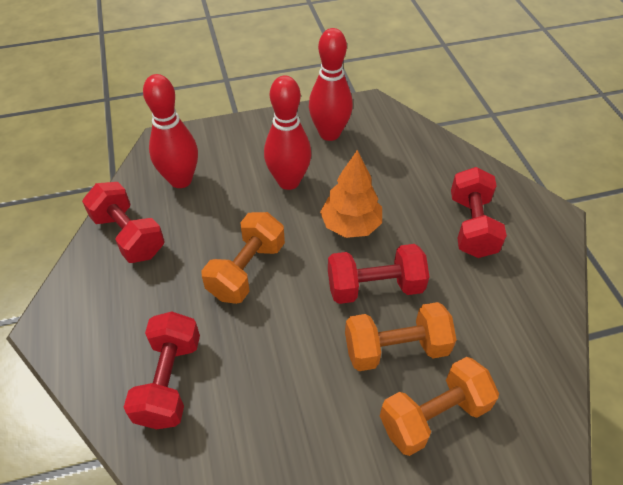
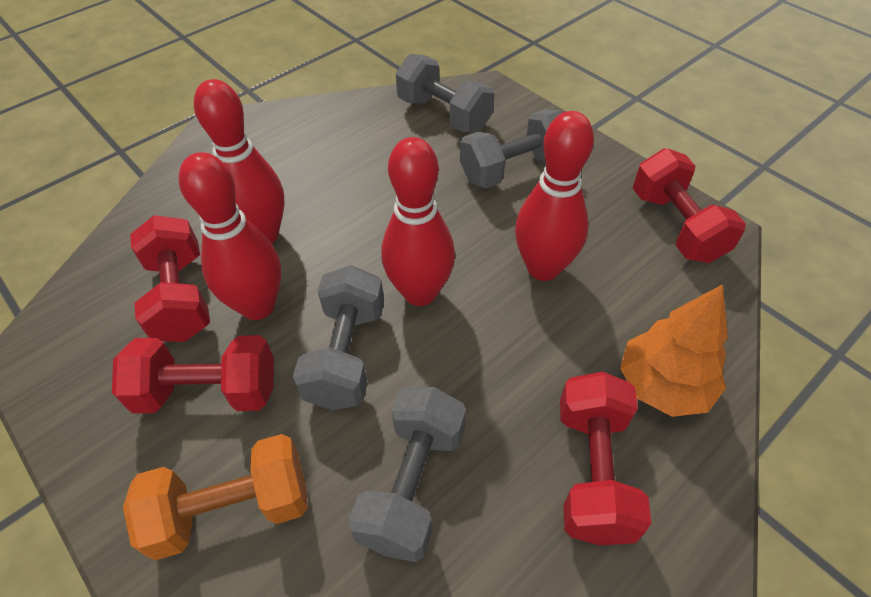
grey dumbbell: 0 -> 4
orange dumbbell: 3 -> 1
red bowling pin: 3 -> 4

